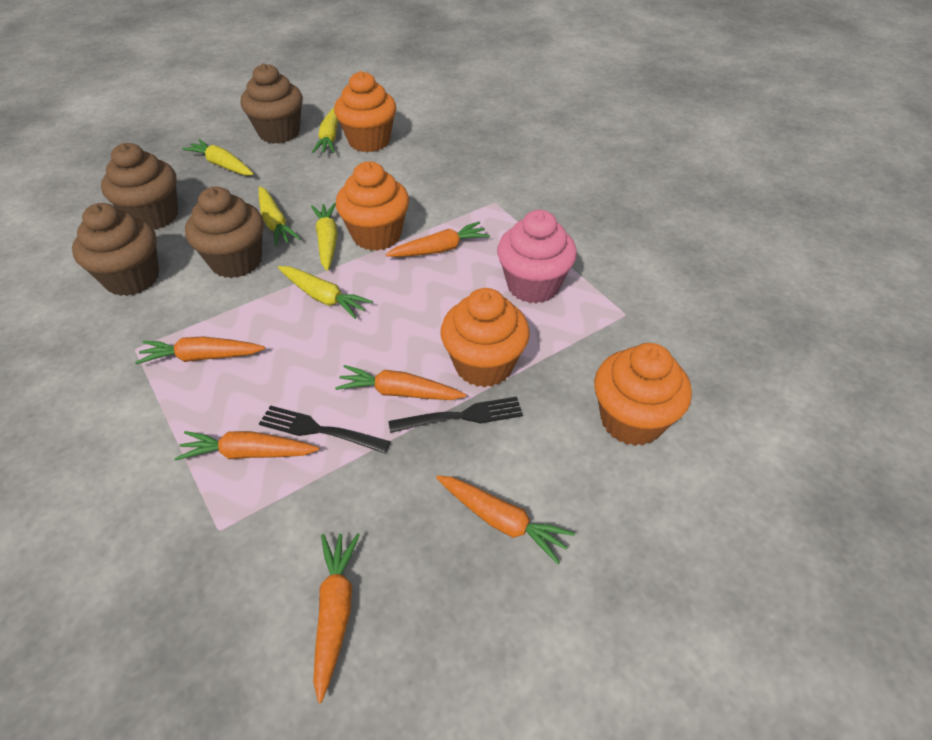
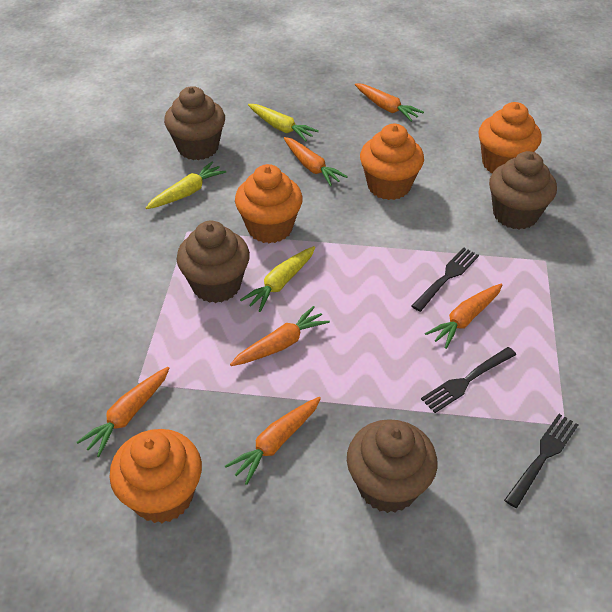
black fork: 2 -> 3
pink cupcake: 1 -> 0
yellow carrot: 5 -> 3

